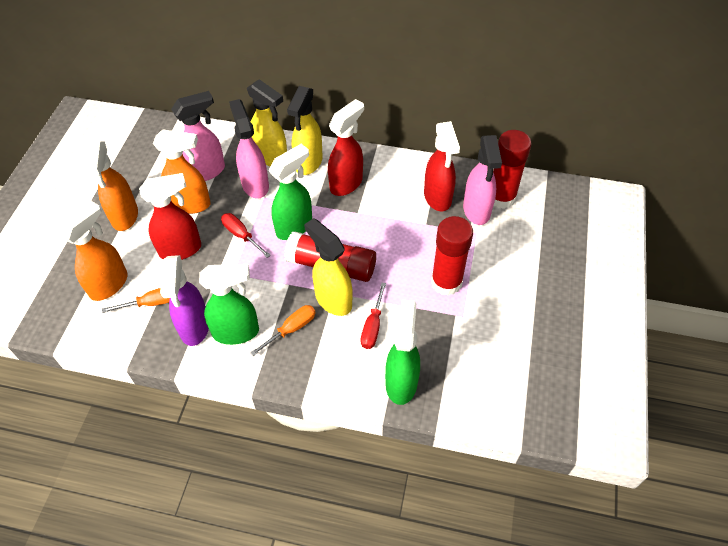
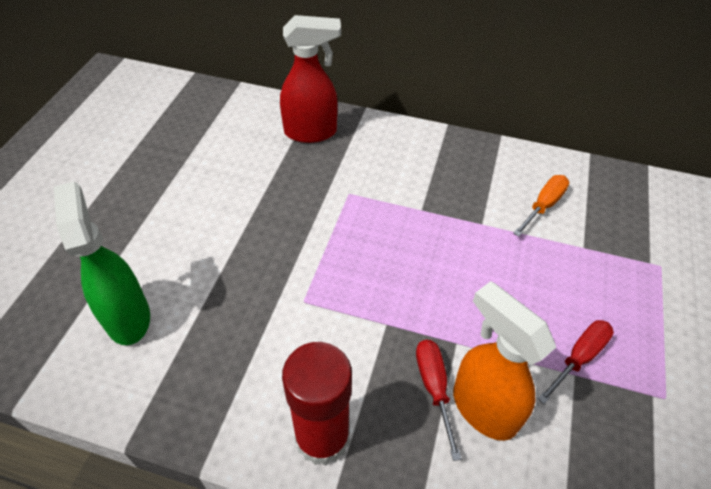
green spray bottle: 3 -> 1
orange screwdriver: 2 -> 1
orange spray bottle: 3 -> 1
pink spray bottle: 3 -> 0
purple spray bottle: 1 -> 0
red glue stick: 3 -> 1
red spray bottle: 3 -> 1
yellow spray bottle: 3 -> 0

